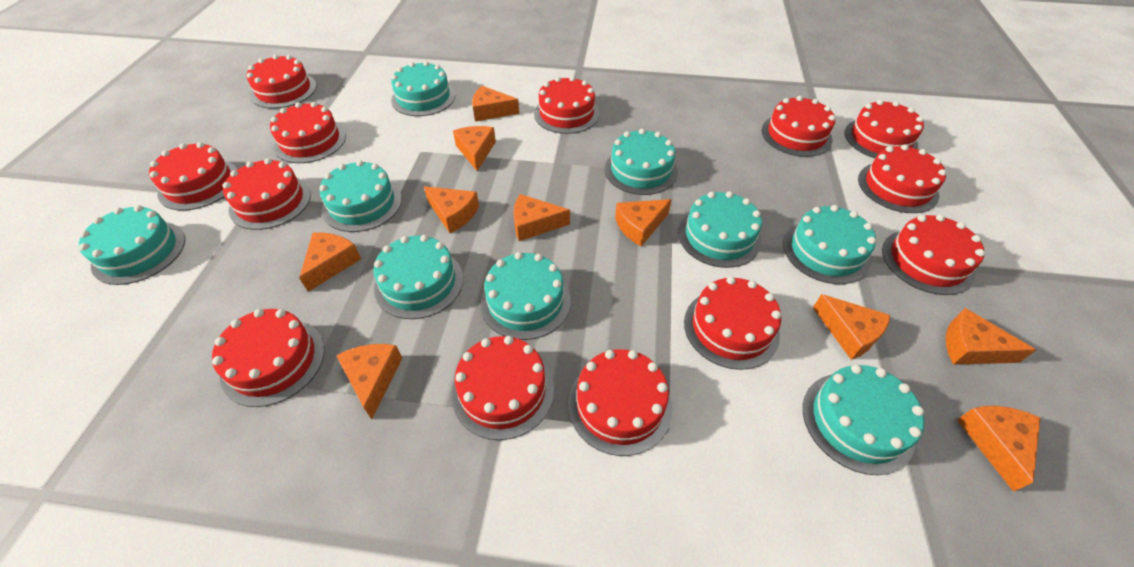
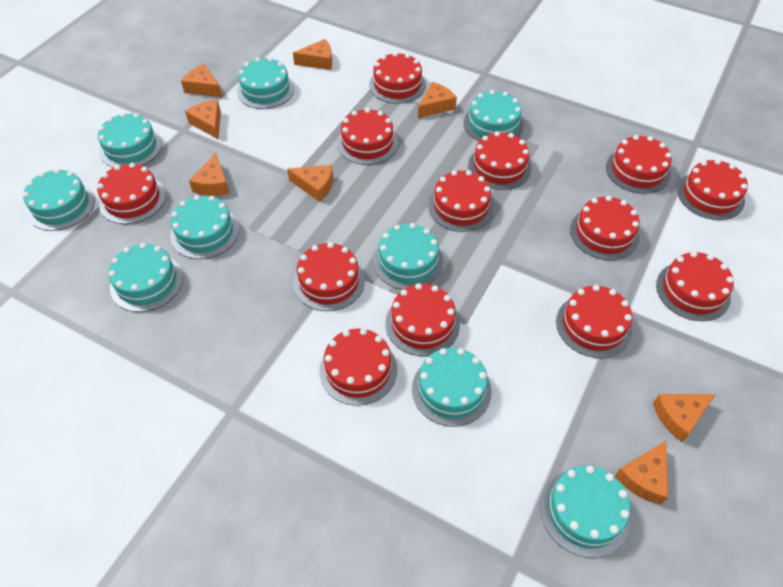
orange cheese: 10 -> 8

